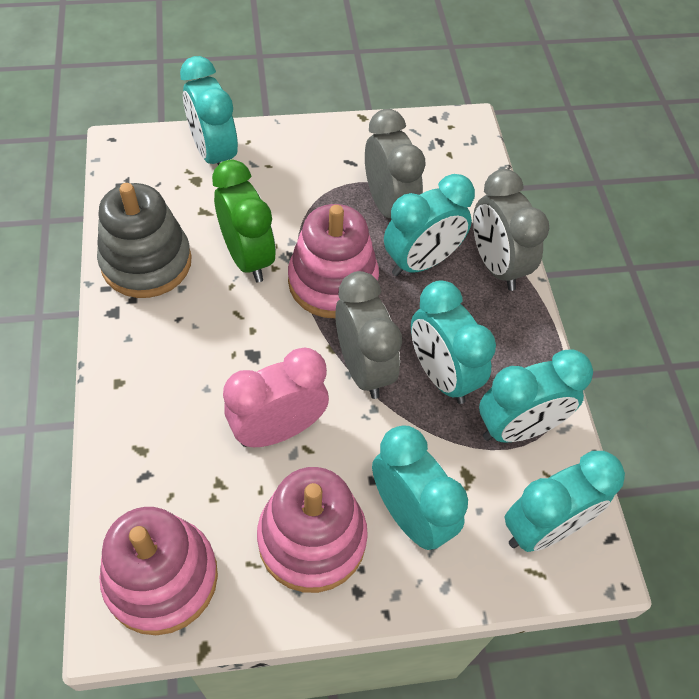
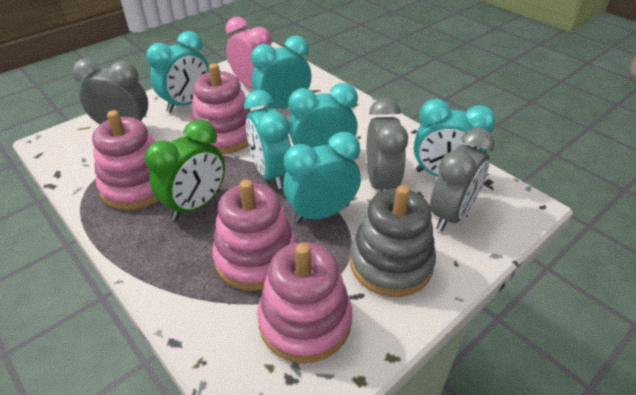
pink stacking toy: 3 -> 4

